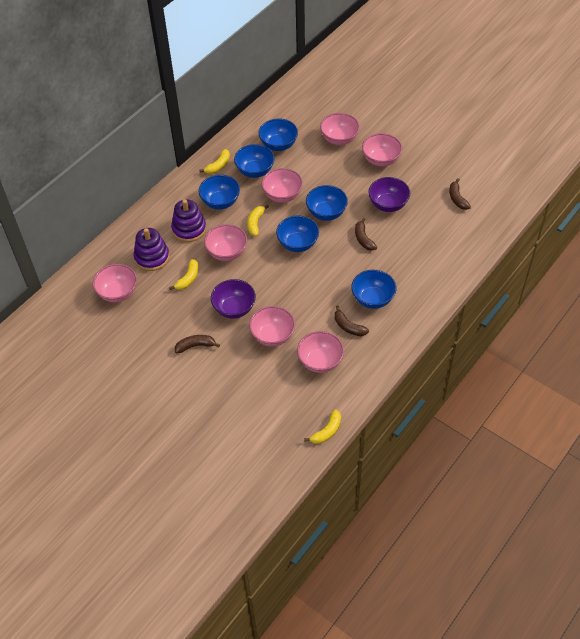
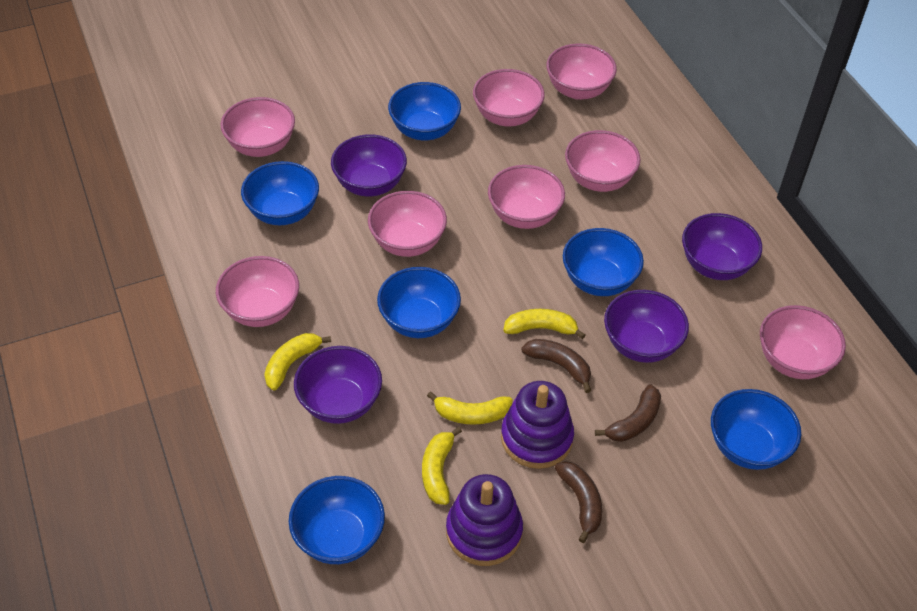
brown banana: 4 -> 3
pink bowl: 7 -> 8
purple bowl: 2 -> 4

